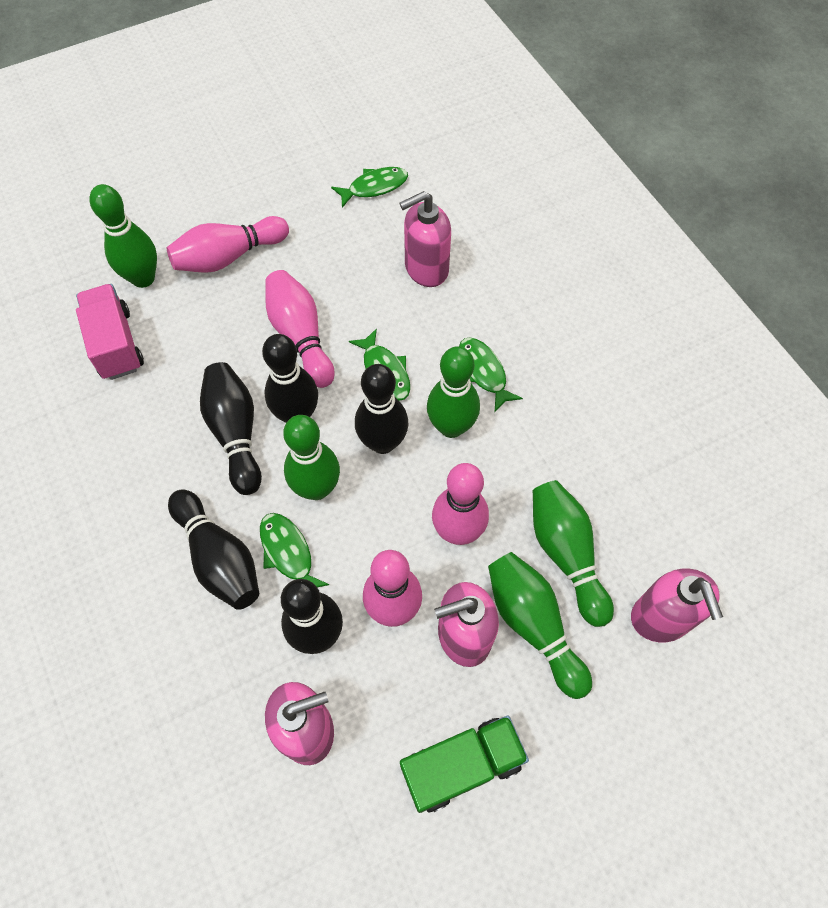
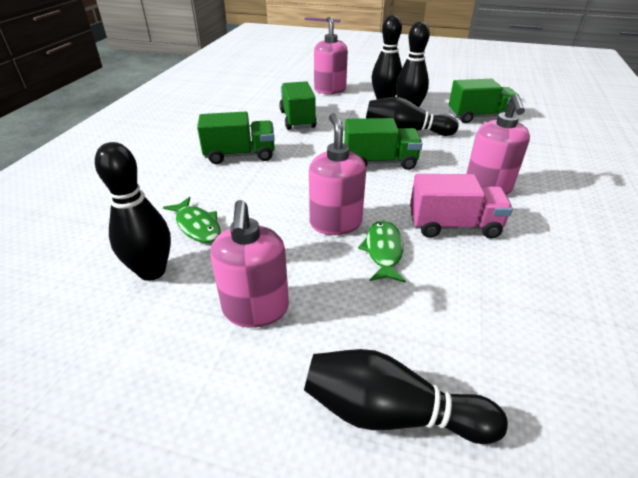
green bowling pin: 5 -> 0
green fish: 4 -> 2
green truck: 1 -> 4
pink bowling pin: 4 -> 0

